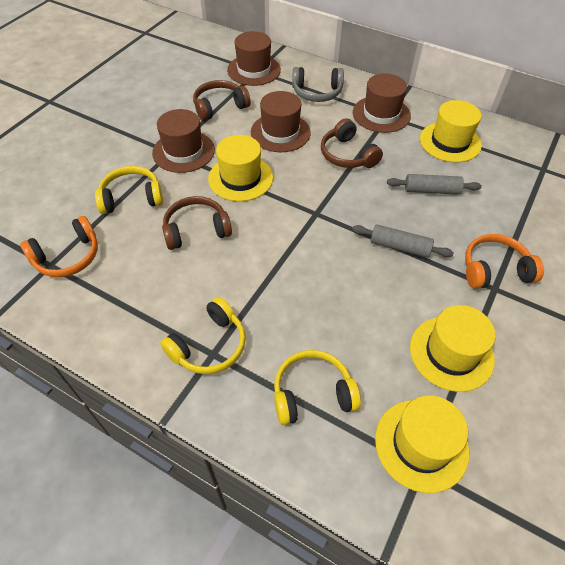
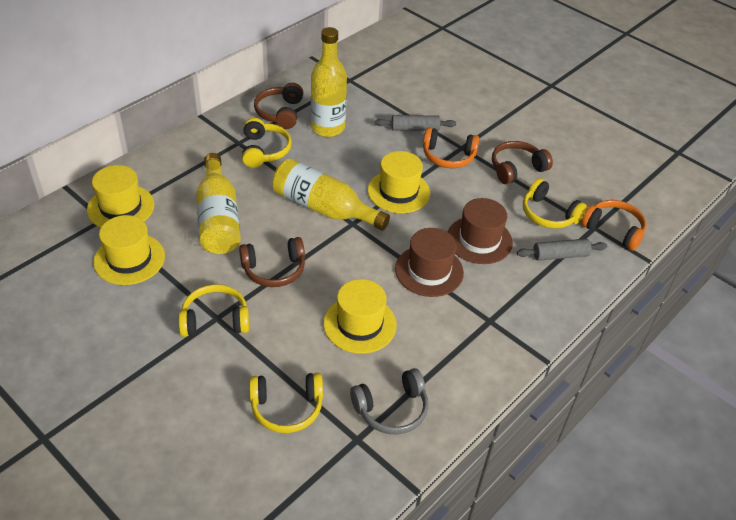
brown hat: 4 -> 2
yellow bottle: 0 -> 3
yellow headphones: 3 -> 4

